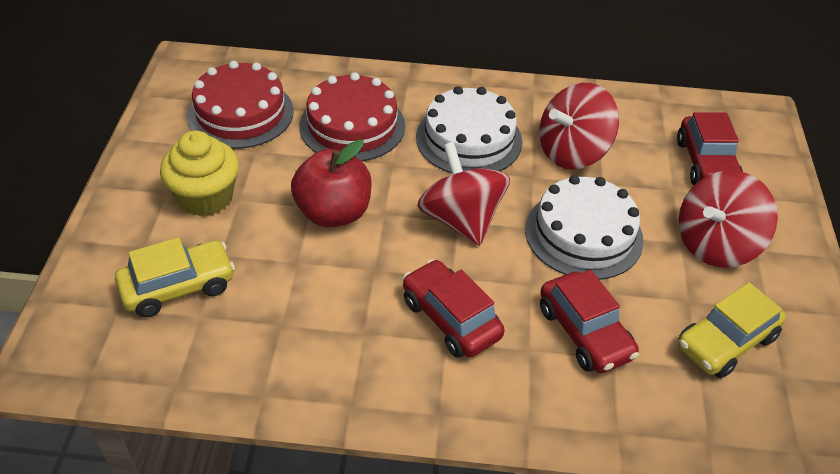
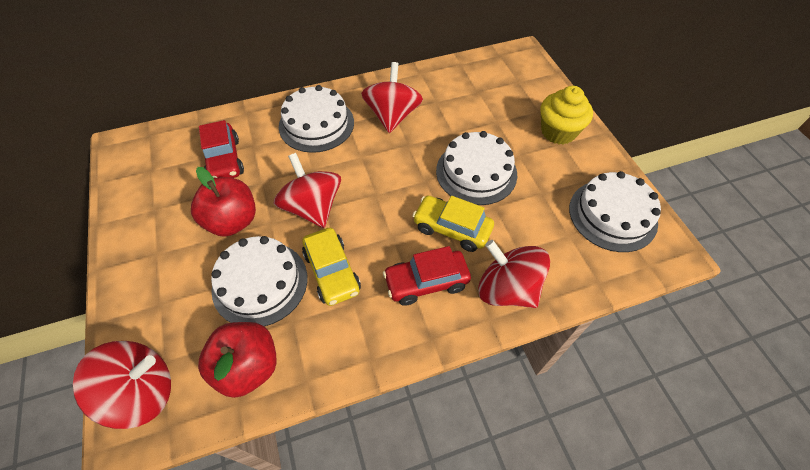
red apple: 1 -> 2
red cake: 2 -> 0
red car: 3 -> 2
red spinning top: 3 -> 4
white cake: 2 -> 4

